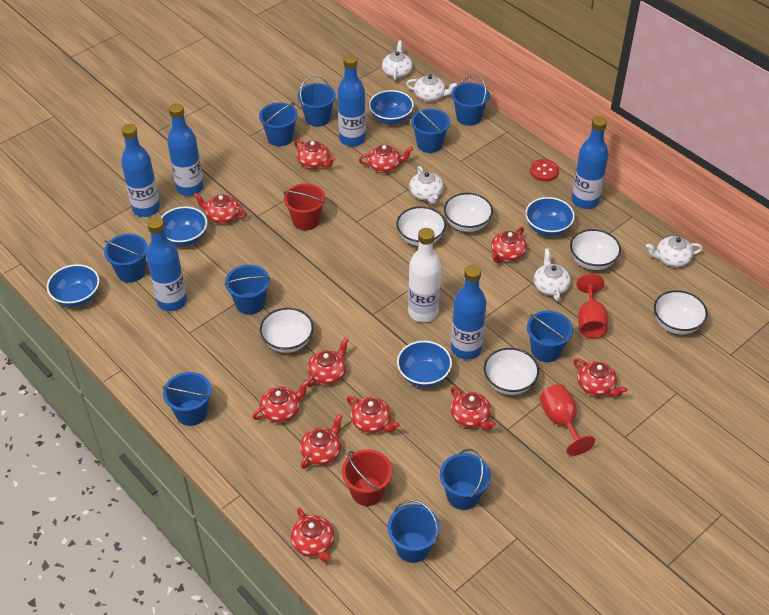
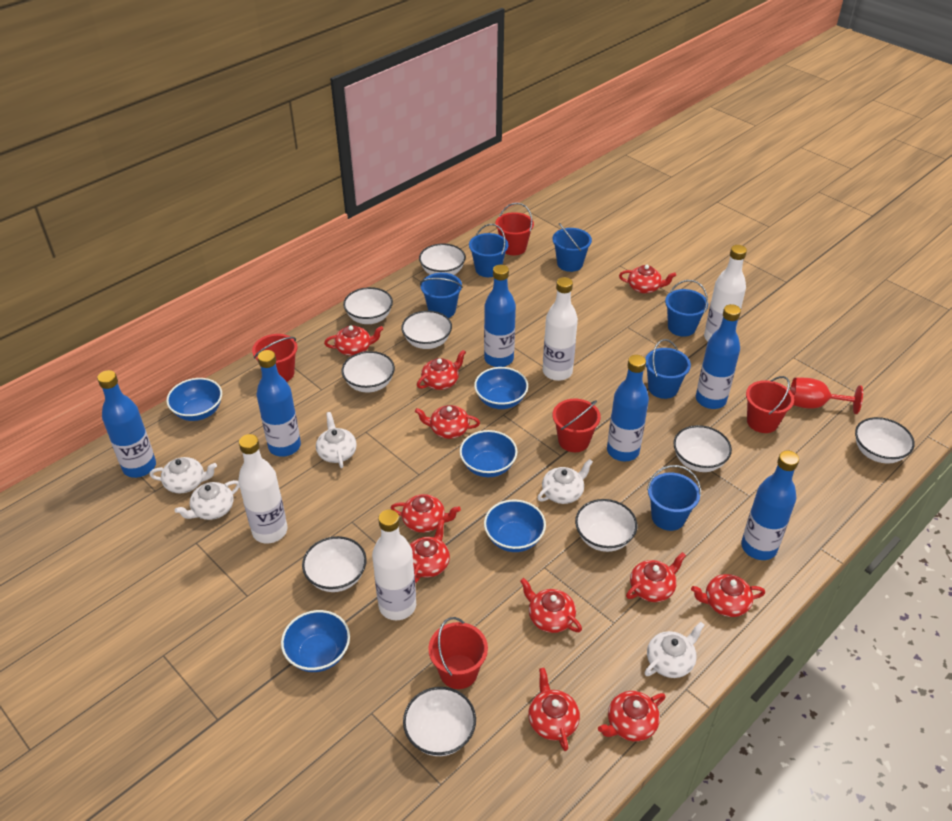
blue bucket: 10 -> 6
red bucket: 2 -> 5
red button: 1 -> 0
red goblet: 2 -> 1
white bottle: 1 -> 4
white bowl: 6 -> 9

